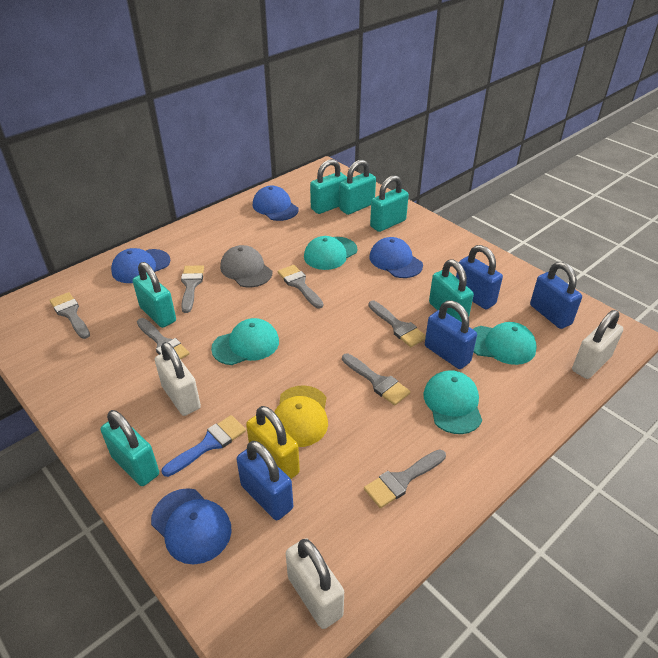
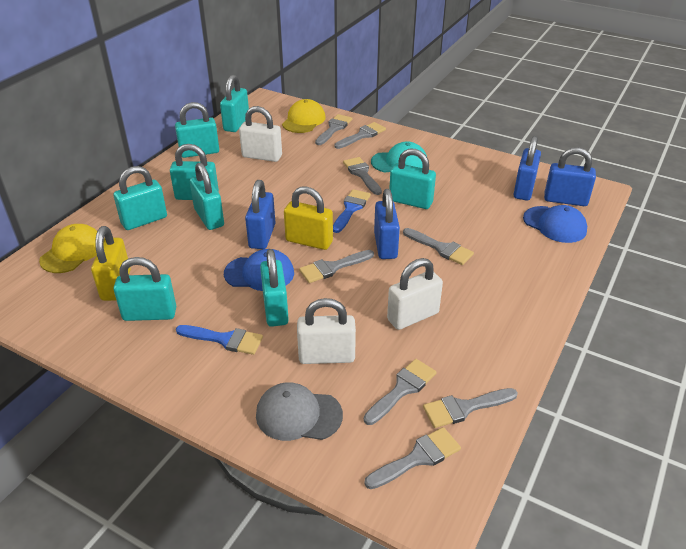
blue brush: 1 -> 2
blue cap: 4 -> 2
grey brush: 7 -> 8
turquoise cap: 4 -> 1
turquoise padlock: 6 -> 8
yellow cap: 1 -> 2
yellow padlock: 1 -> 2

